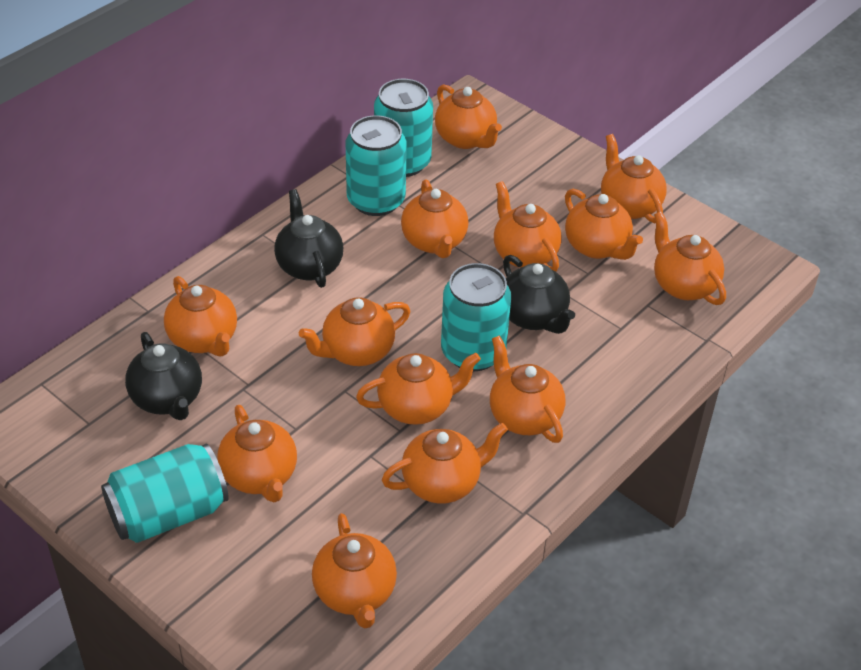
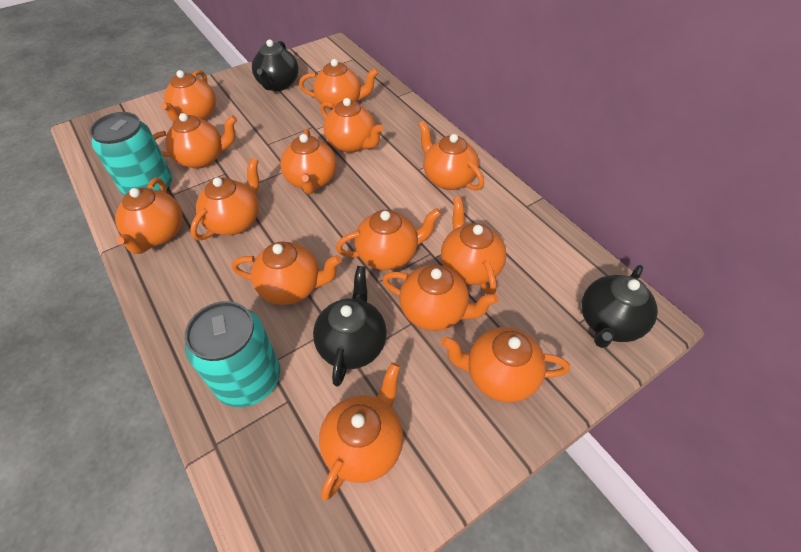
orange teapot: 13 -> 14
turquoise can: 4 -> 2

